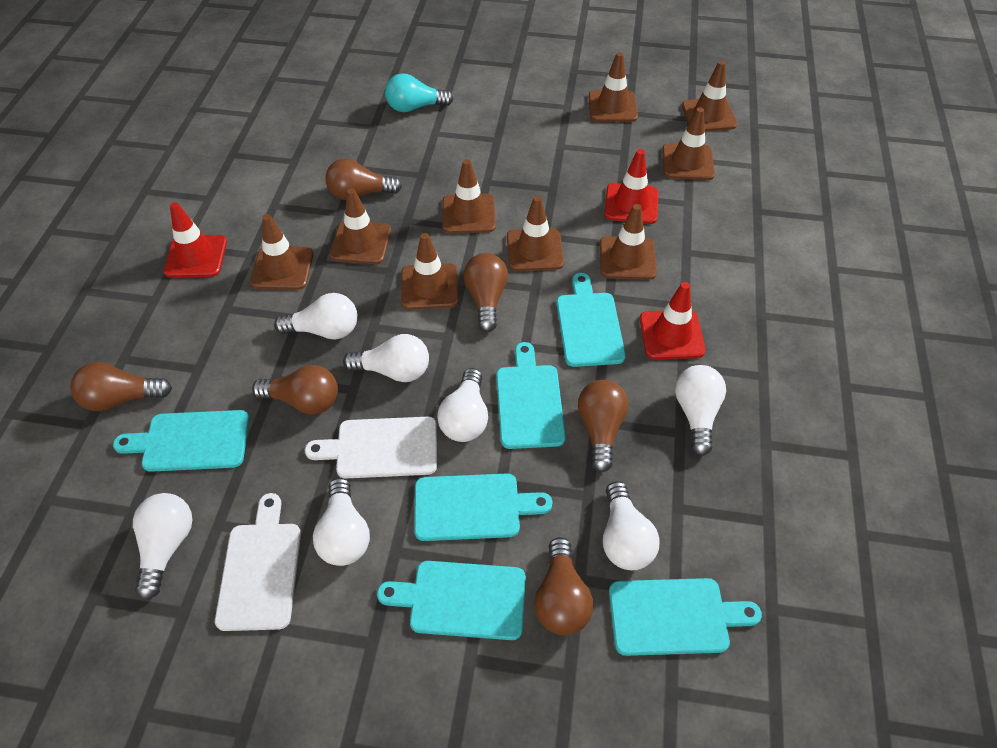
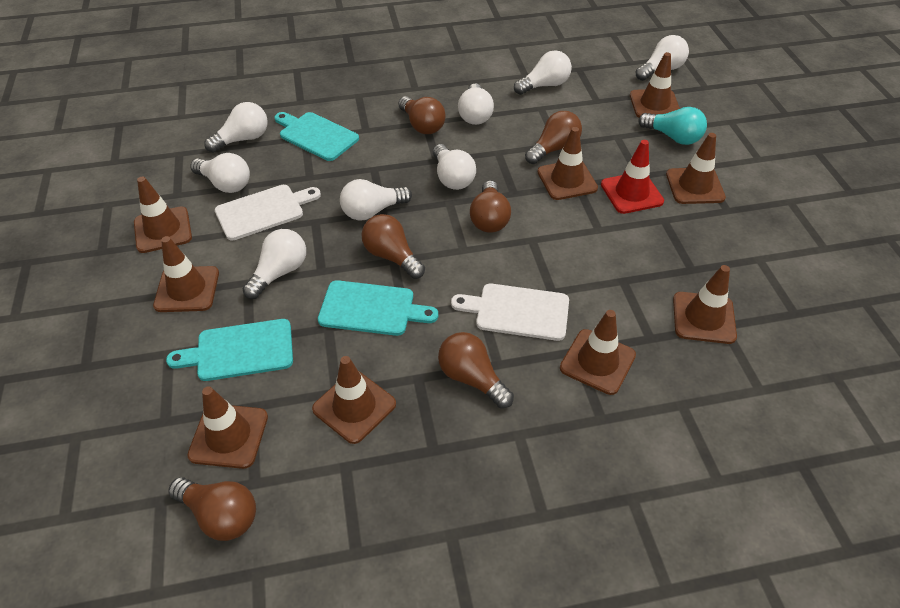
red traffic cone: 3 -> 1
turquoise cutting board: 6 -> 3
white light bulb: 7 -> 8

